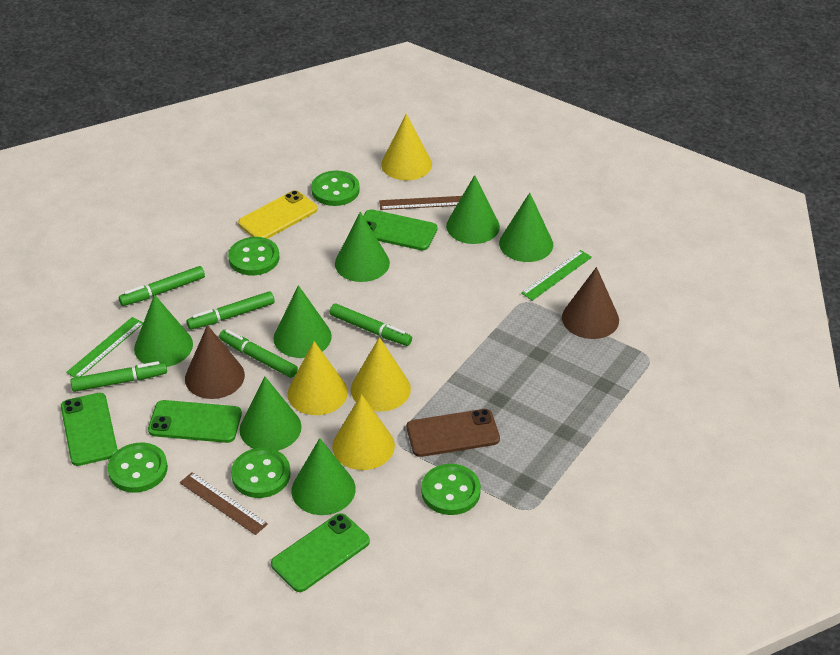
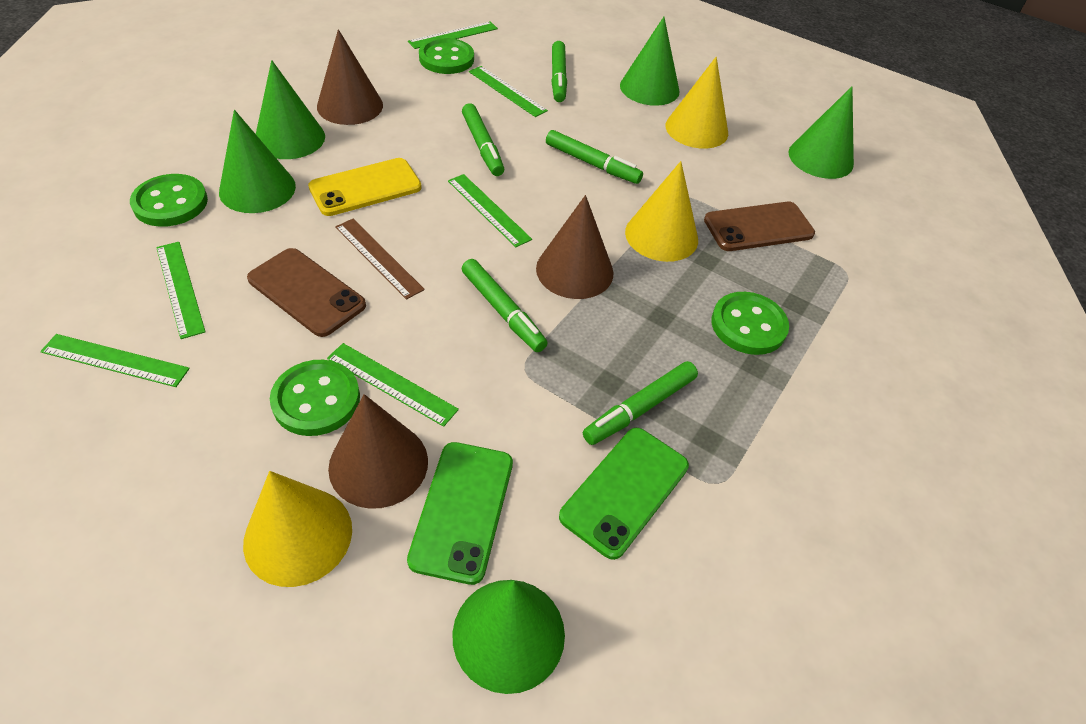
brown cone: 2 -> 3
brown phone: 1 -> 2
brown ruler: 2 -> 1
green button: 5 -> 4
green cone: 7 -> 5
green phone: 4 -> 2
green ruler: 2 -> 6
yellow cone: 4 -> 3

